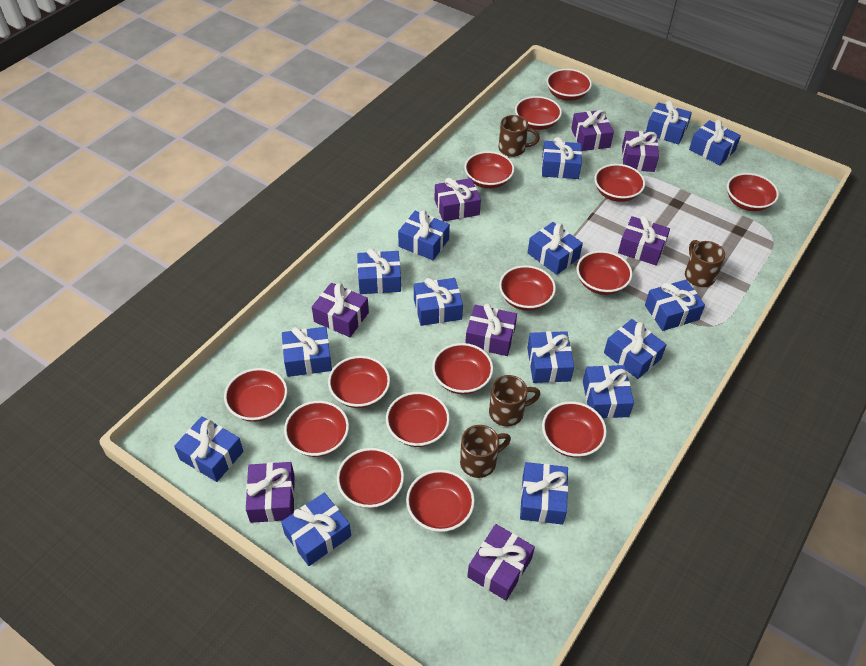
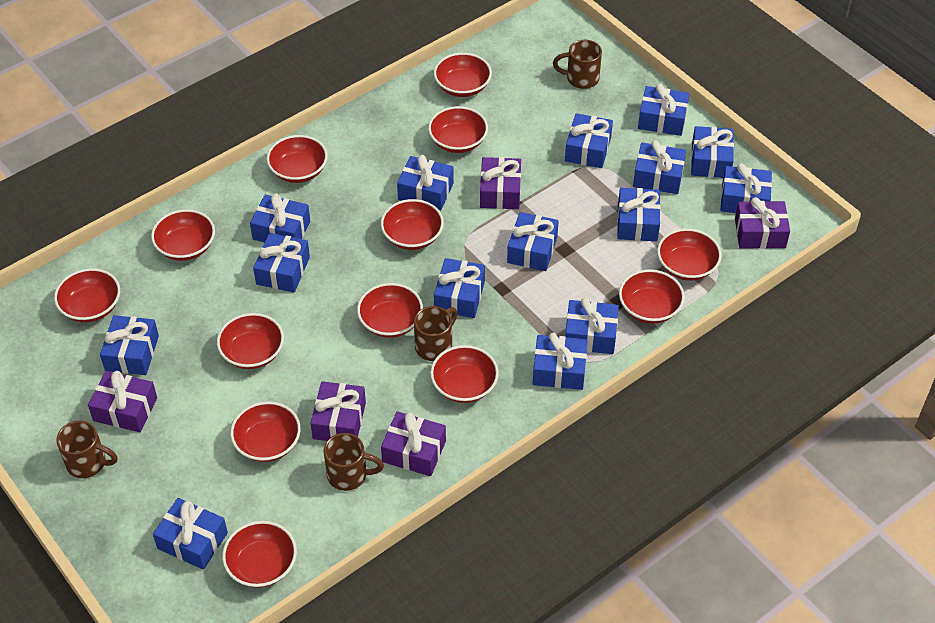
purple gift: 8 -> 5
red bowl: 15 -> 13

